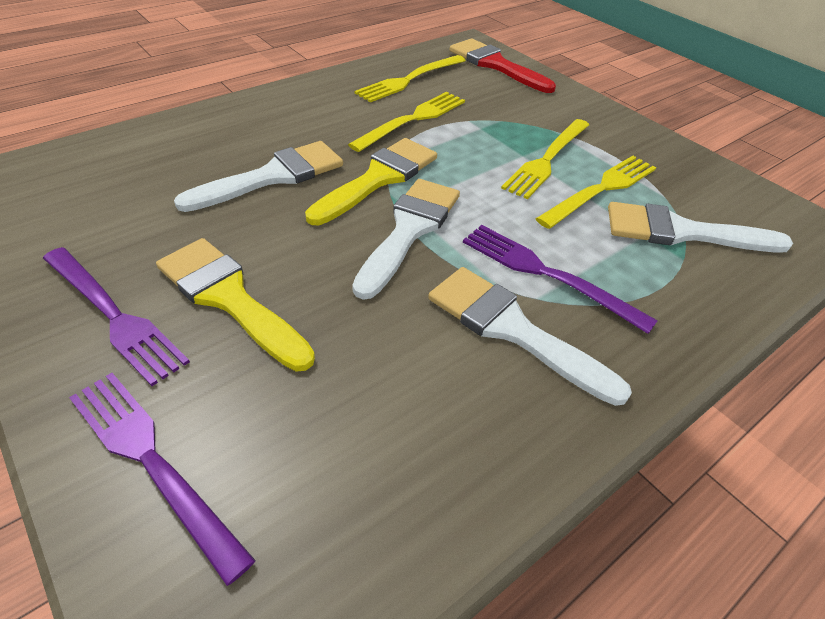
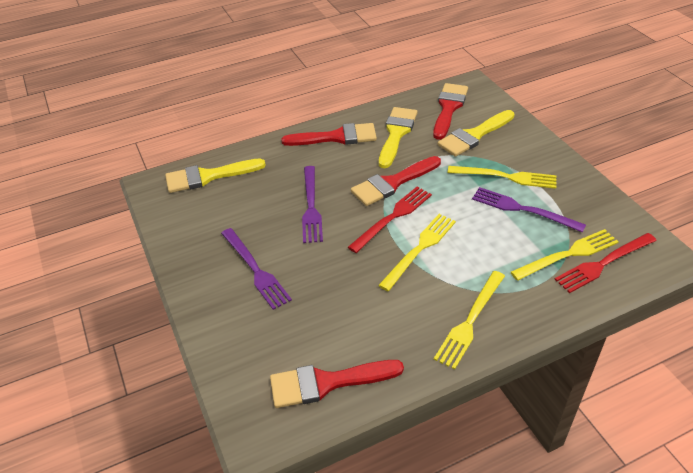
red brush: 1 -> 4
red fork: 0 -> 2
white brush: 4 -> 0
yellow brush: 2 -> 3

